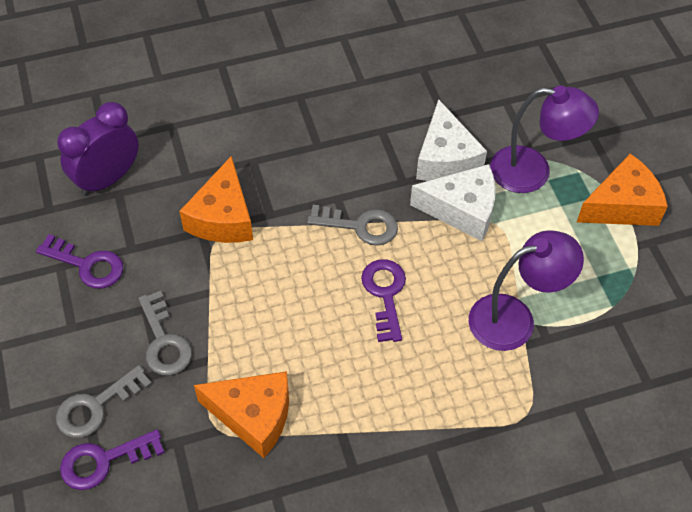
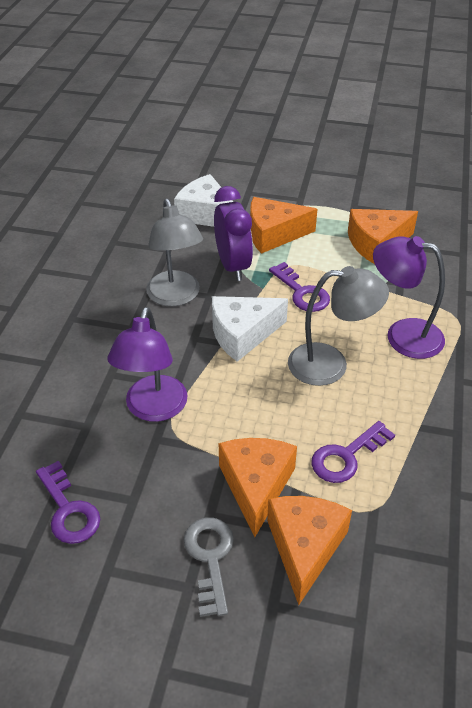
grey key: 3 -> 1
grey lamp: 0 -> 2
orange cheese: 3 -> 4

